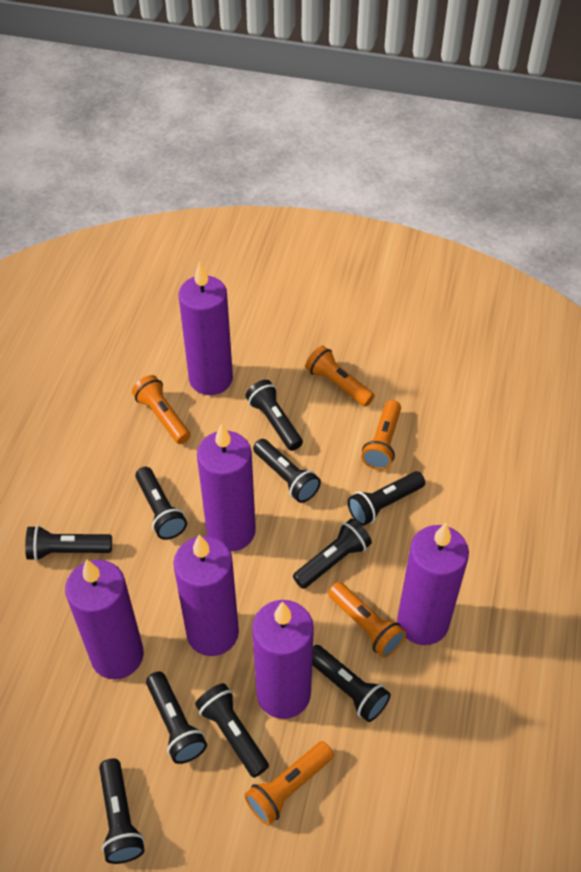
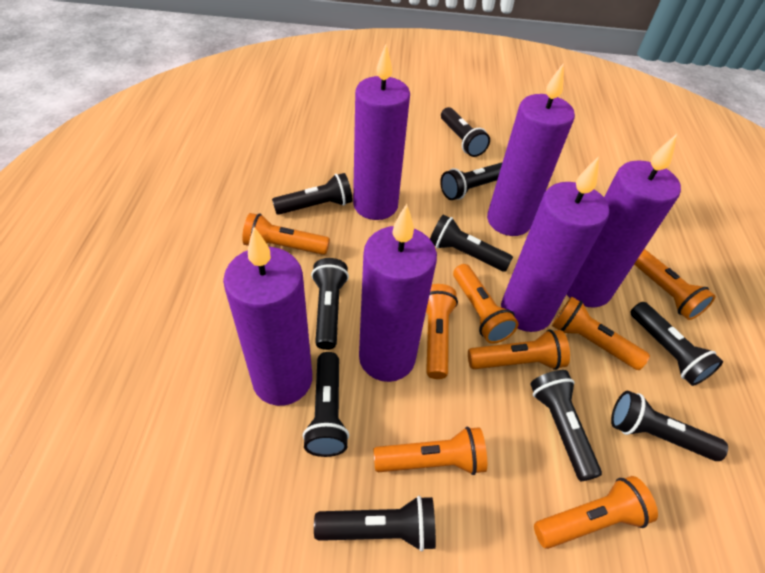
orange flashlight: 5 -> 8

